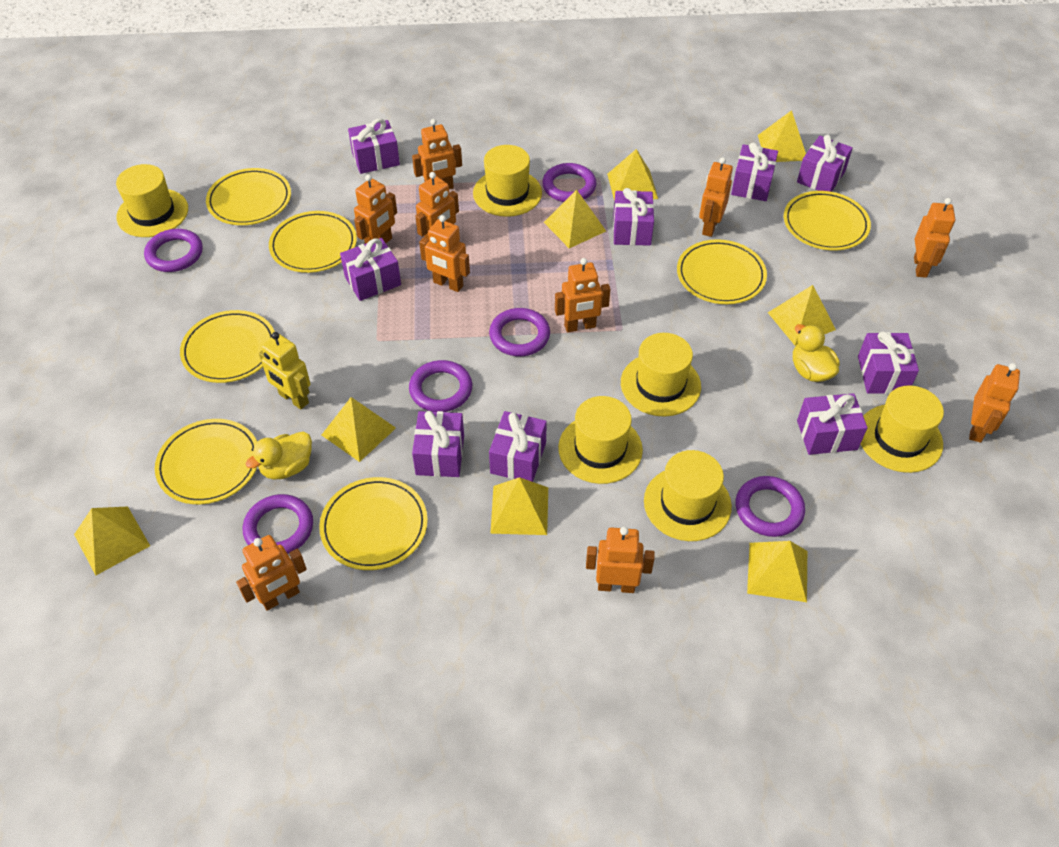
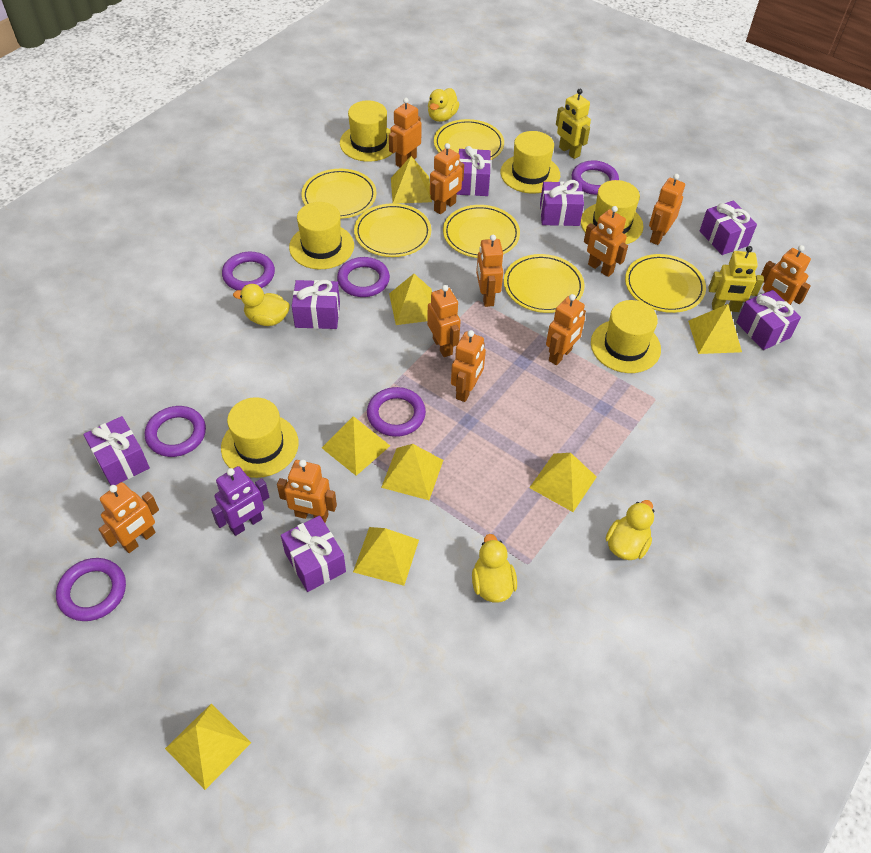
orange robot: 10 -> 11
purple gift: 9 -> 7
purple robot: 0 -> 1
yellow duck: 2 -> 4
yellow plate: 7 -> 6
yellow robot: 1 -> 2

